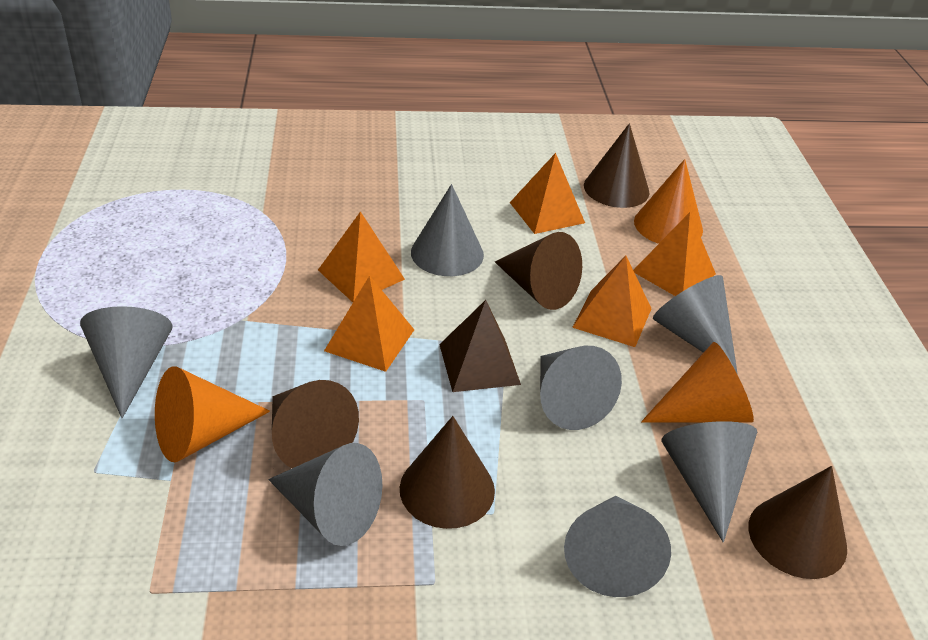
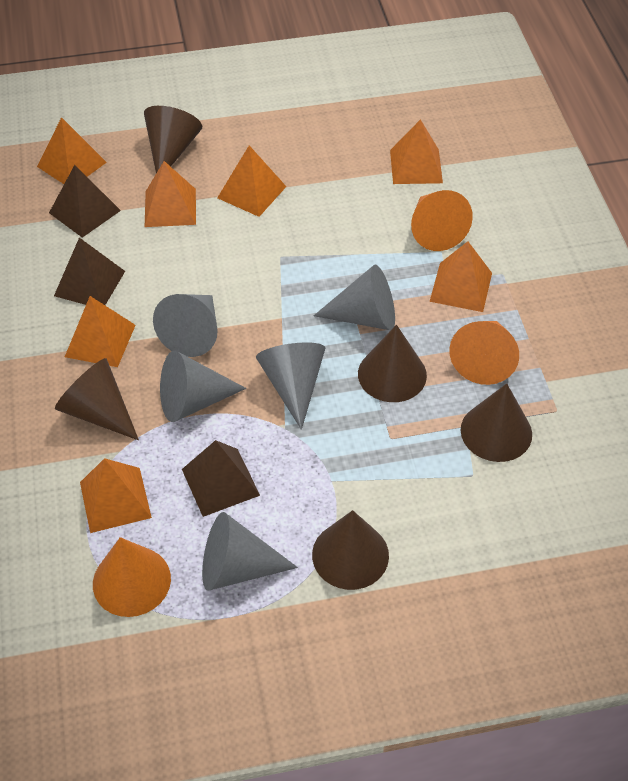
brown pyramid: 1 -> 3
grey cone: 7 -> 5
orange pyramid: 5 -> 7

